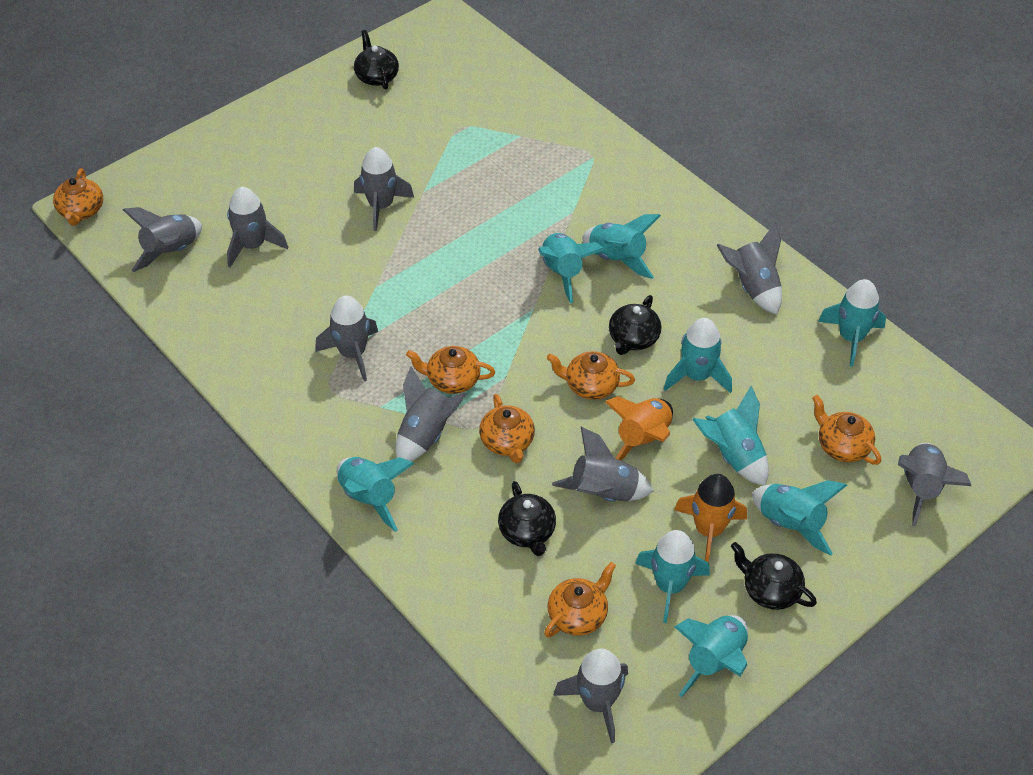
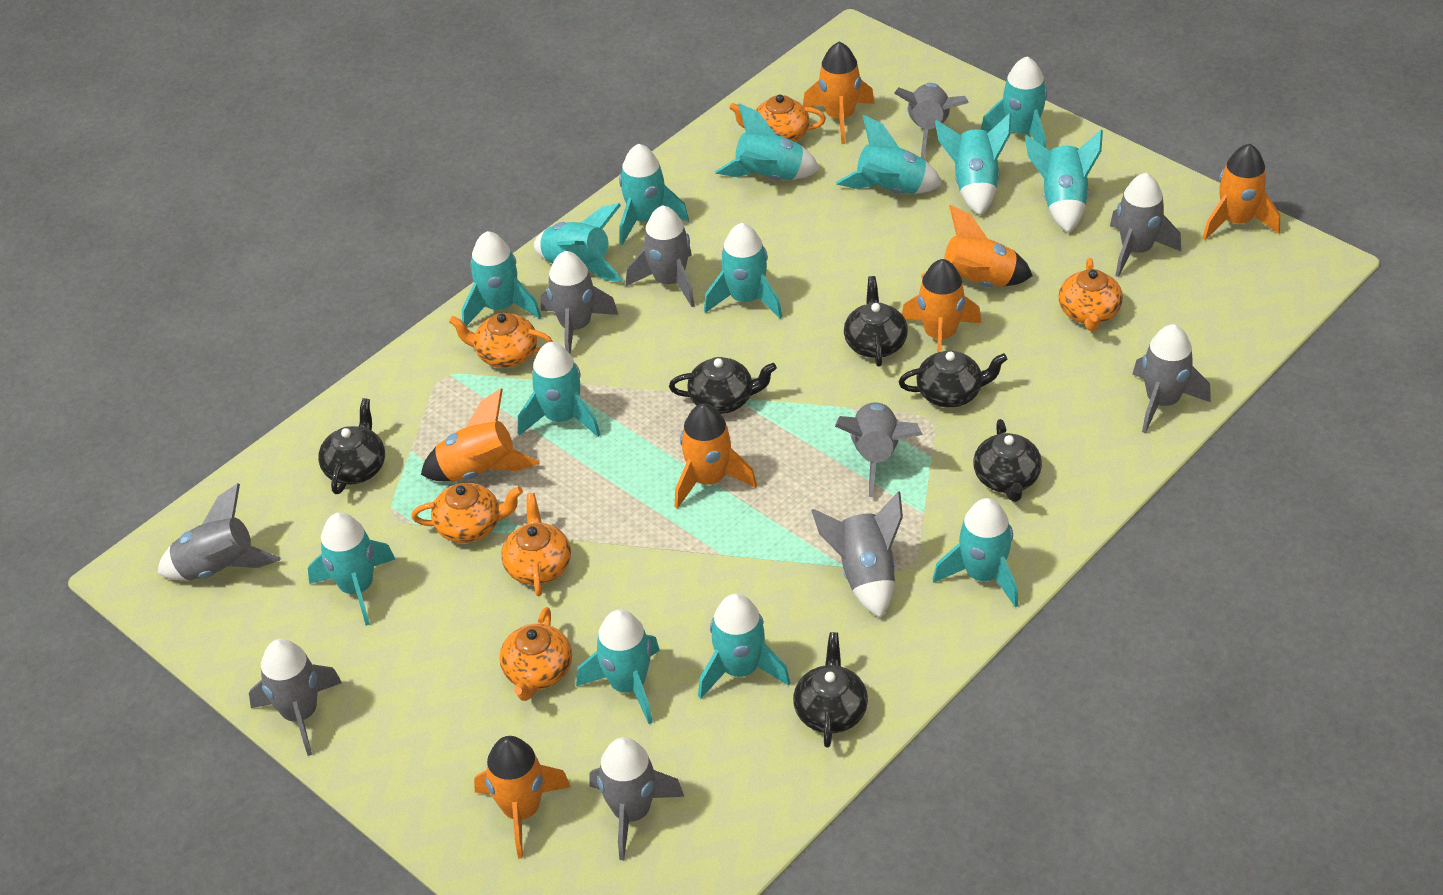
black teapot: 4 -> 6
grey rocket: 9 -> 10
orange rocket: 2 -> 7
turquoise rocket: 9 -> 14

